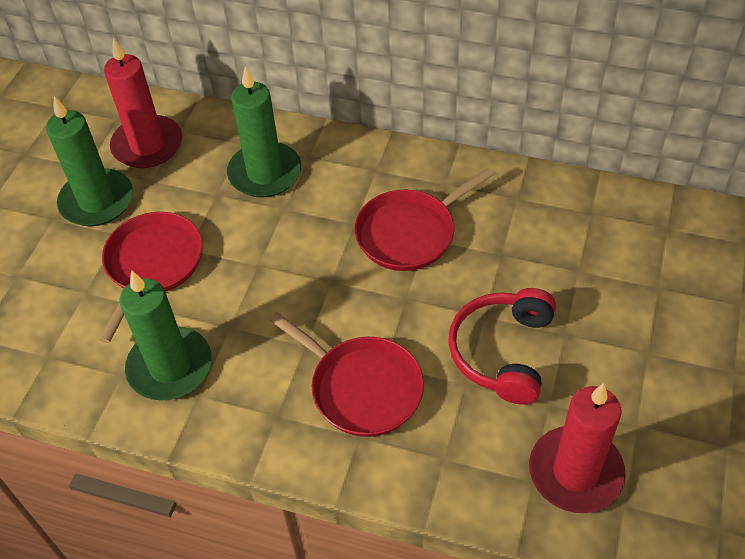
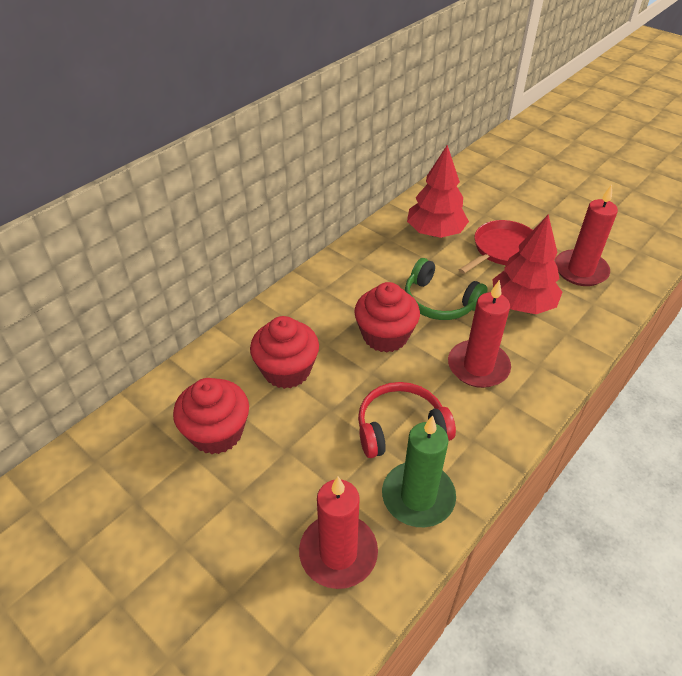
green candle: 3 -> 1
green headphones: 0 -> 1
red candle: 2 -> 3
red cupcake: 0 -> 3
red pan: 3 -> 1
red tree: 0 -> 2

